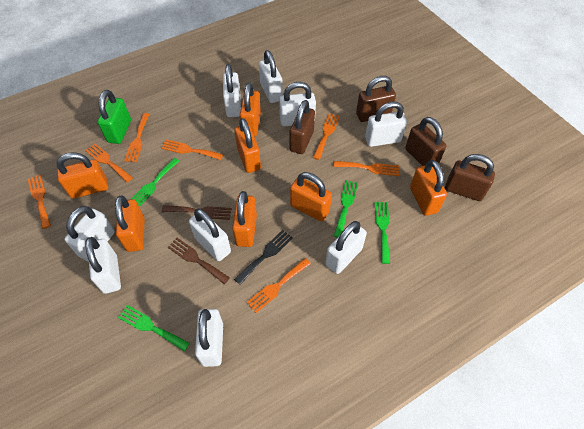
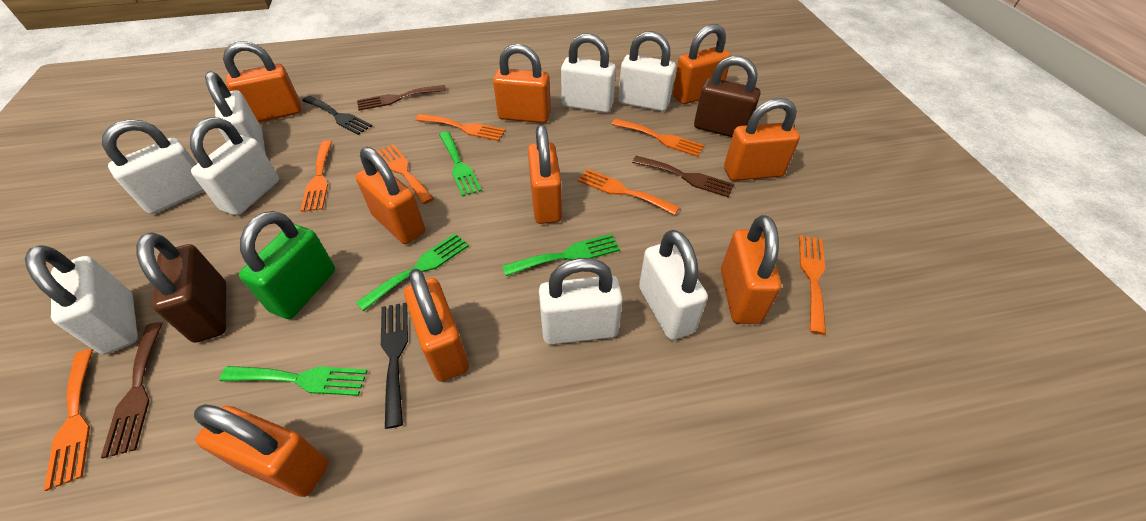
black fork: 1 -> 2
brown fork: 2 -> 3
brown padlock: 4 -> 2
orange padlock: 7 -> 9
white padlock: 9 -> 8

